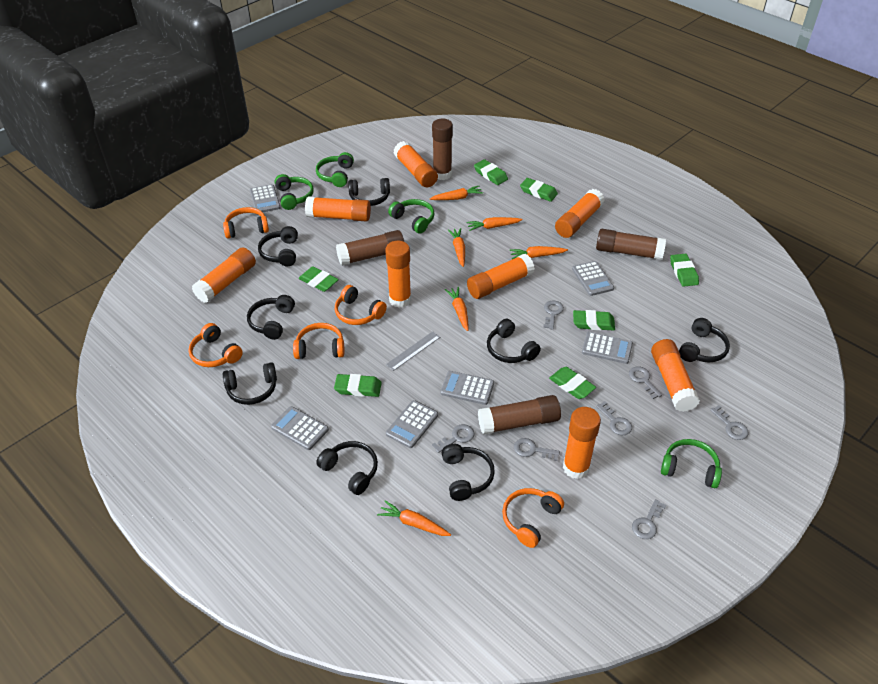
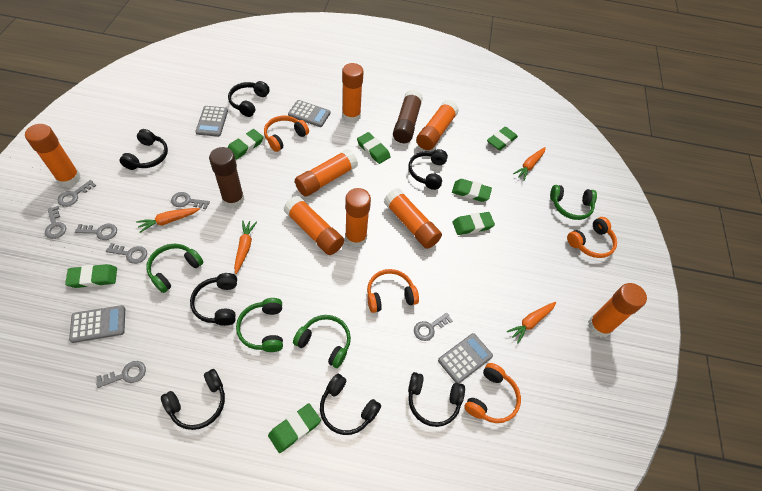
black headphones: 8 -> 7
brown glue stick: 4 -> 2
grey calculator: 6 -> 4
grey ruler: 1 -> 0
orange carrot: 6 -> 4
orange headphones: 5 -> 4

